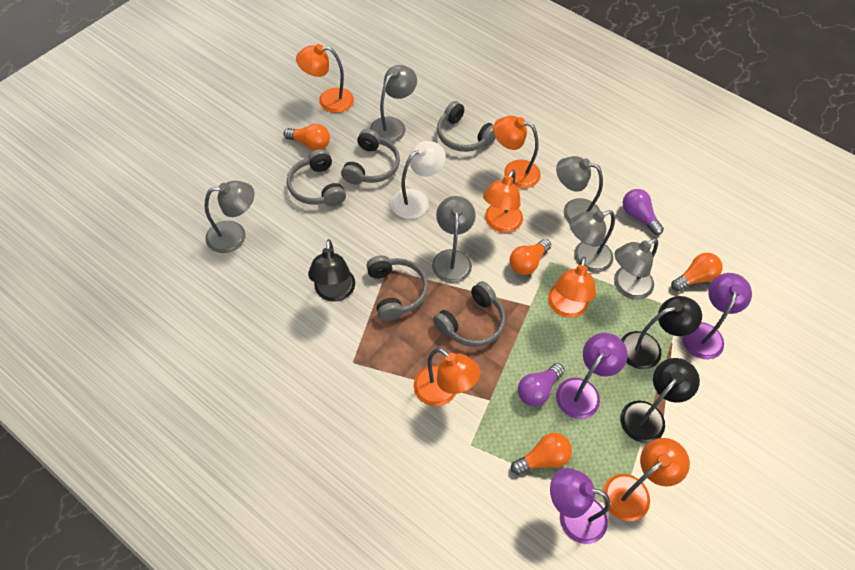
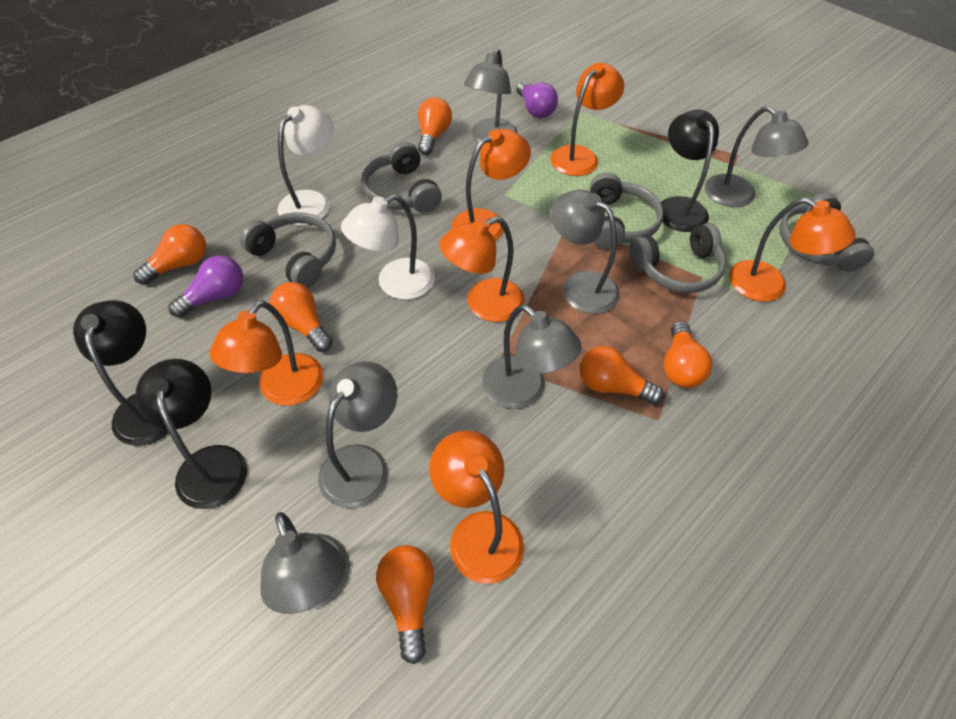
orange light bulb: 4 -> 6
purple lamp: 3 -> 0
white lamp: 1 -> 2

